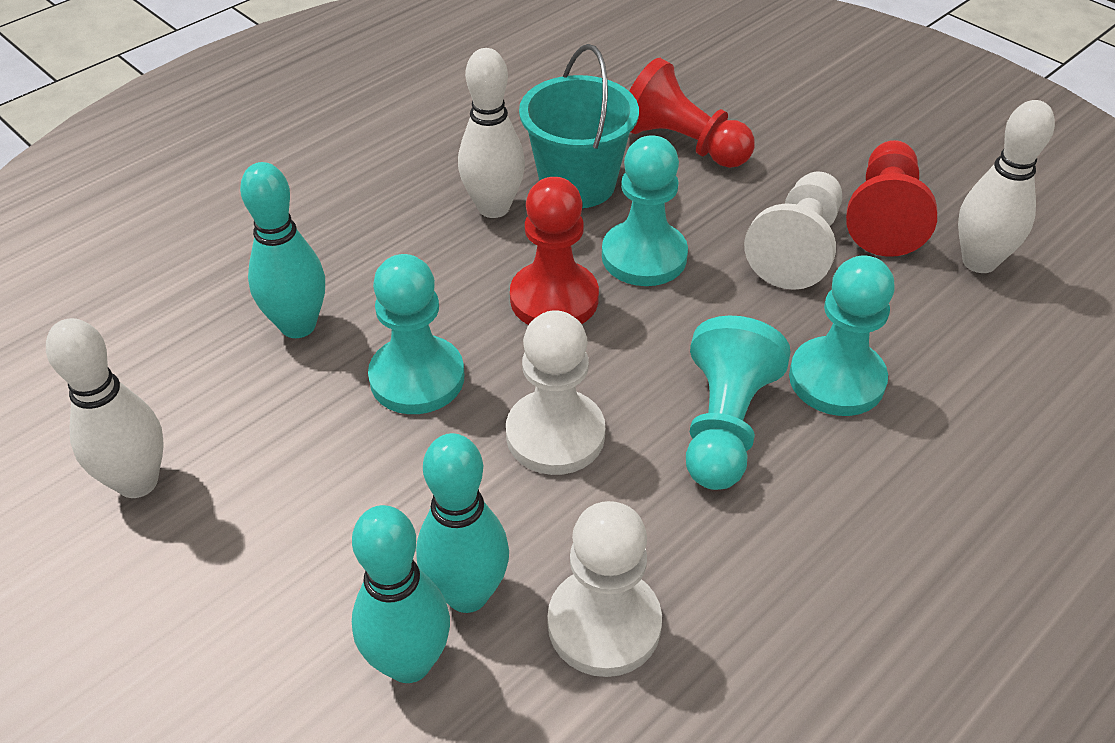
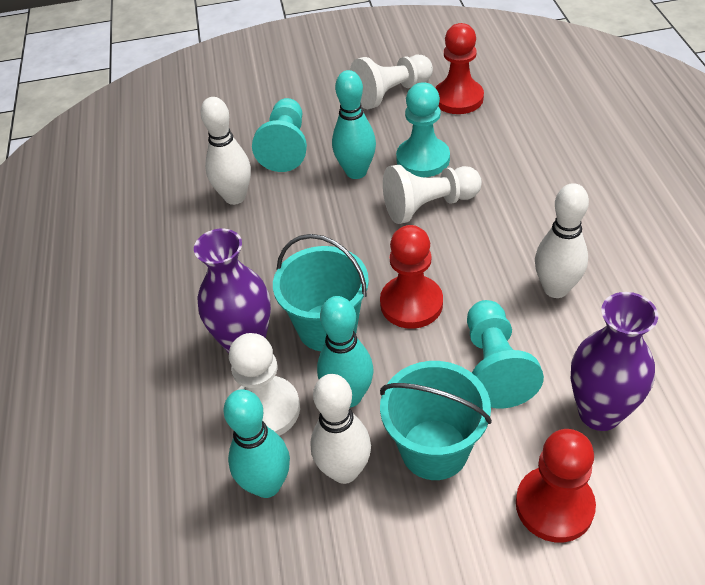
purple vase: 0 -> 2
turquoise bucket: 1 -> 2
turquoise pawn: 4 -> 3

